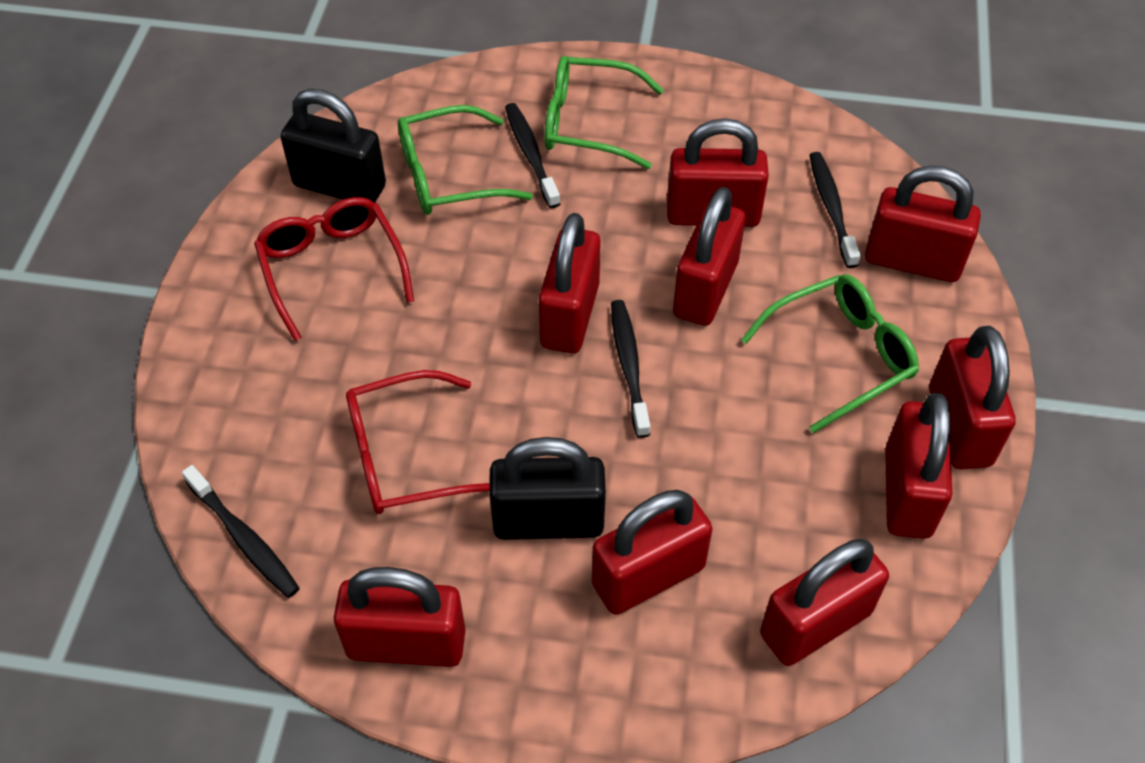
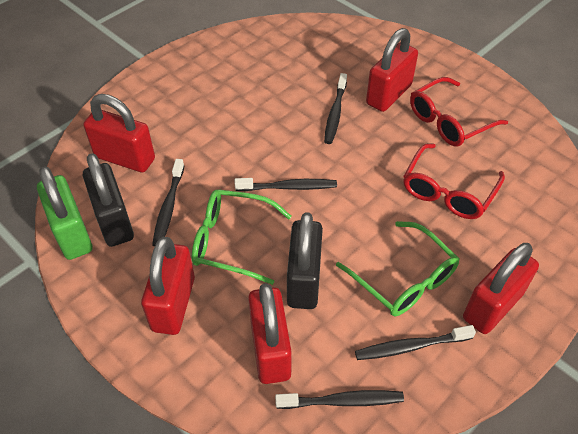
black toothbrush: 4 -> 5
green glasses: 3 -> 2
green padlock: 0 -> 1
red padlock: 9 -> 5

